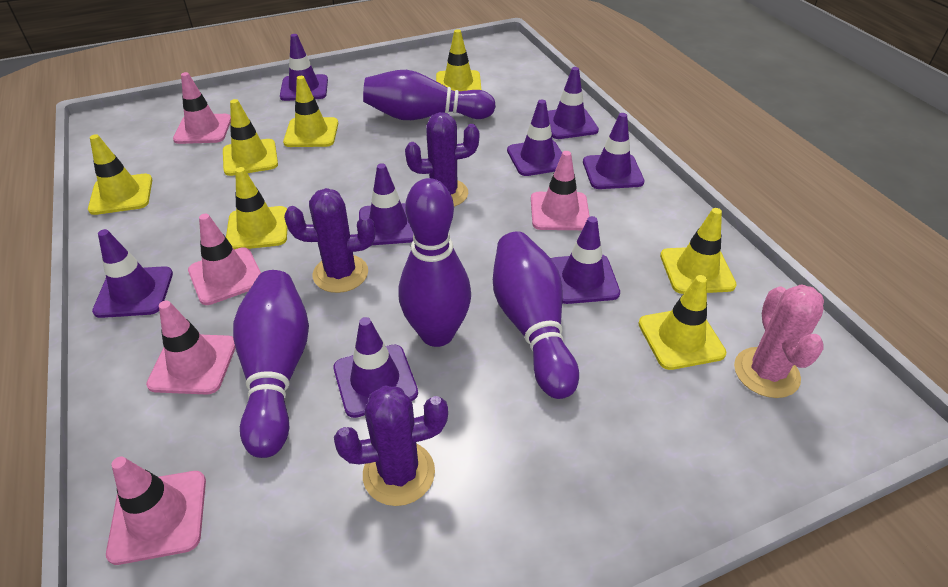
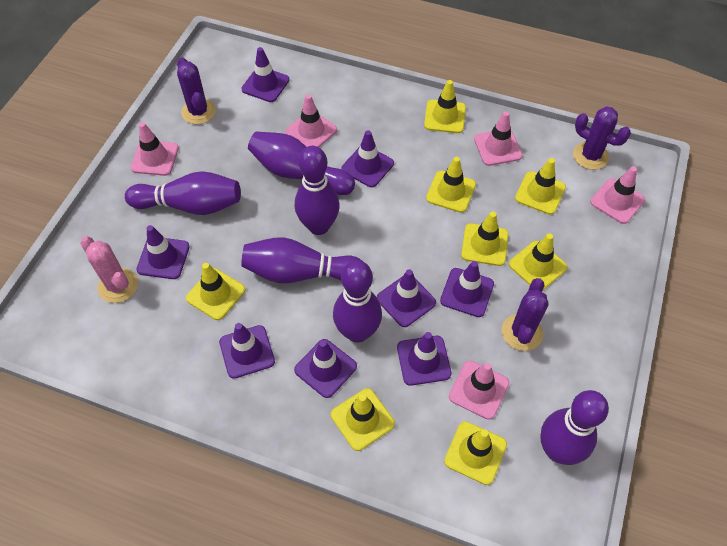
purple bowling pin: 4 -> 6
yellow traffic cone: 7 -> 8

